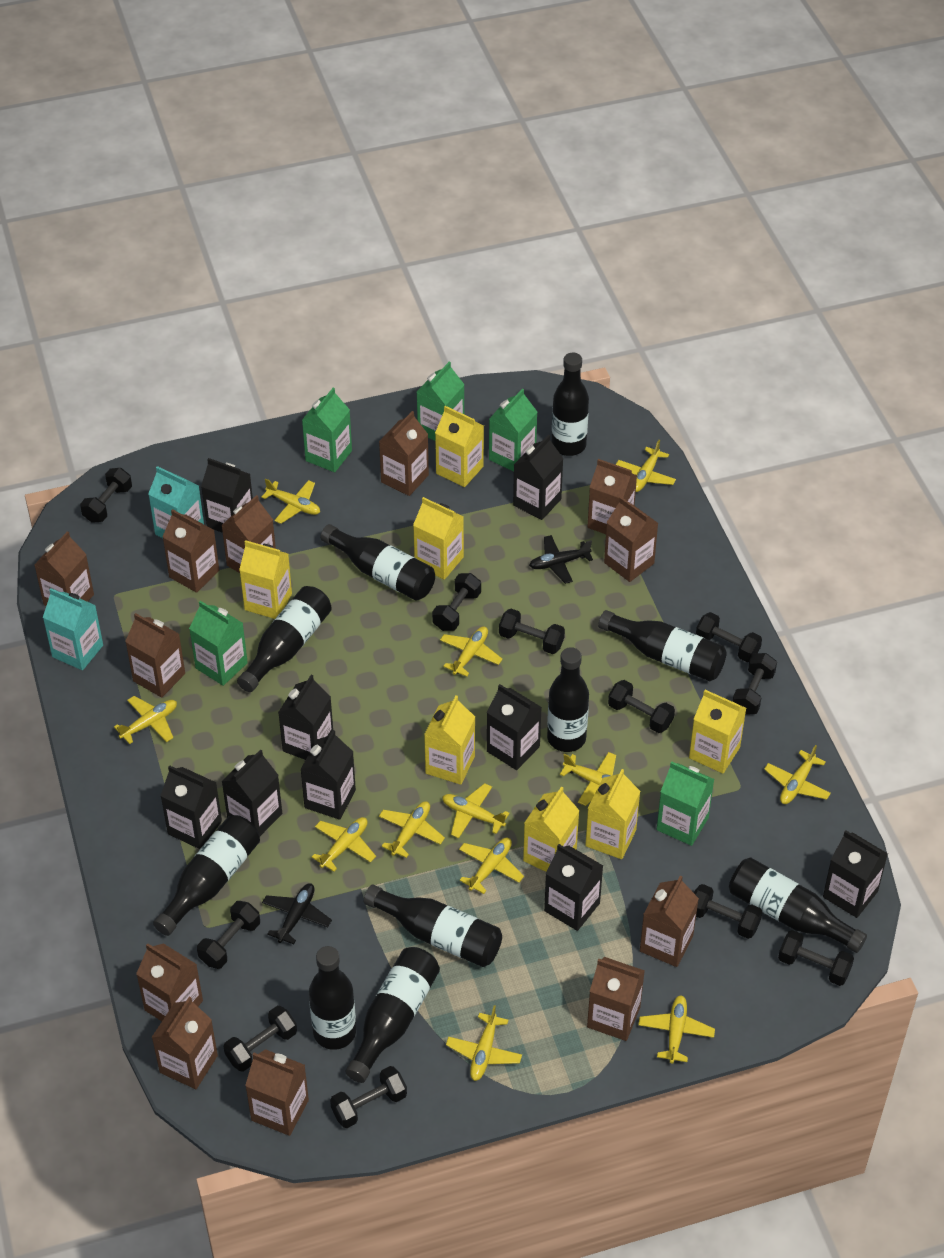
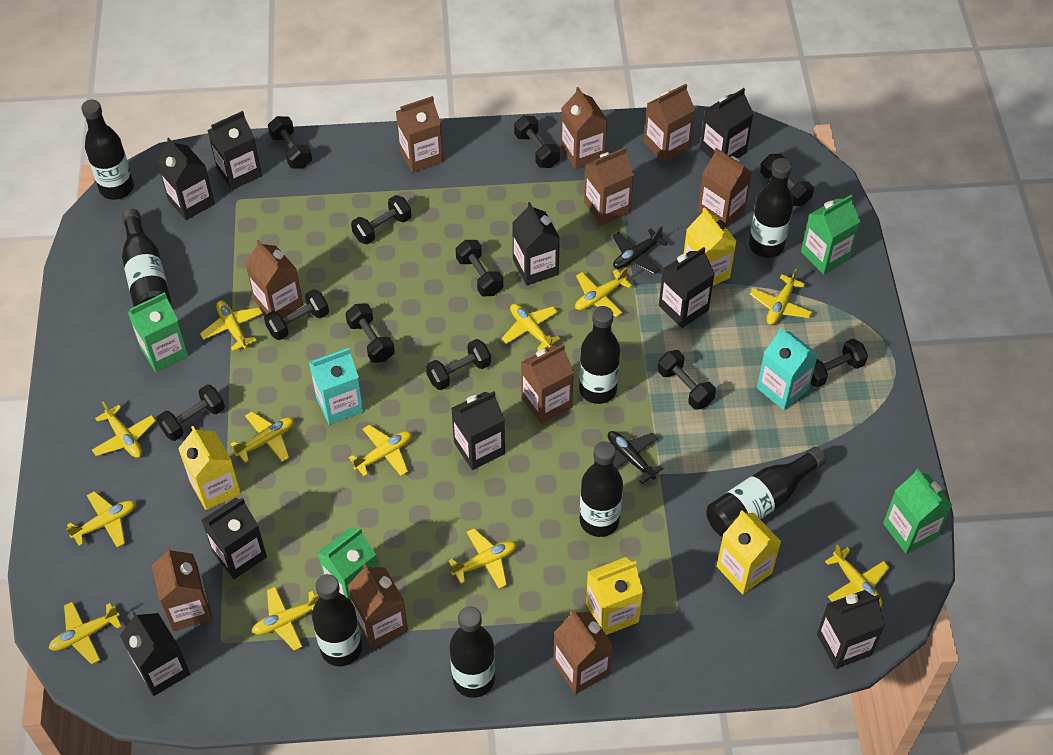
black bottle: 10 -> 8
brown carton: 12 -> 10
green carton: 5 -> 4
yellow carton: 7 -> 4

